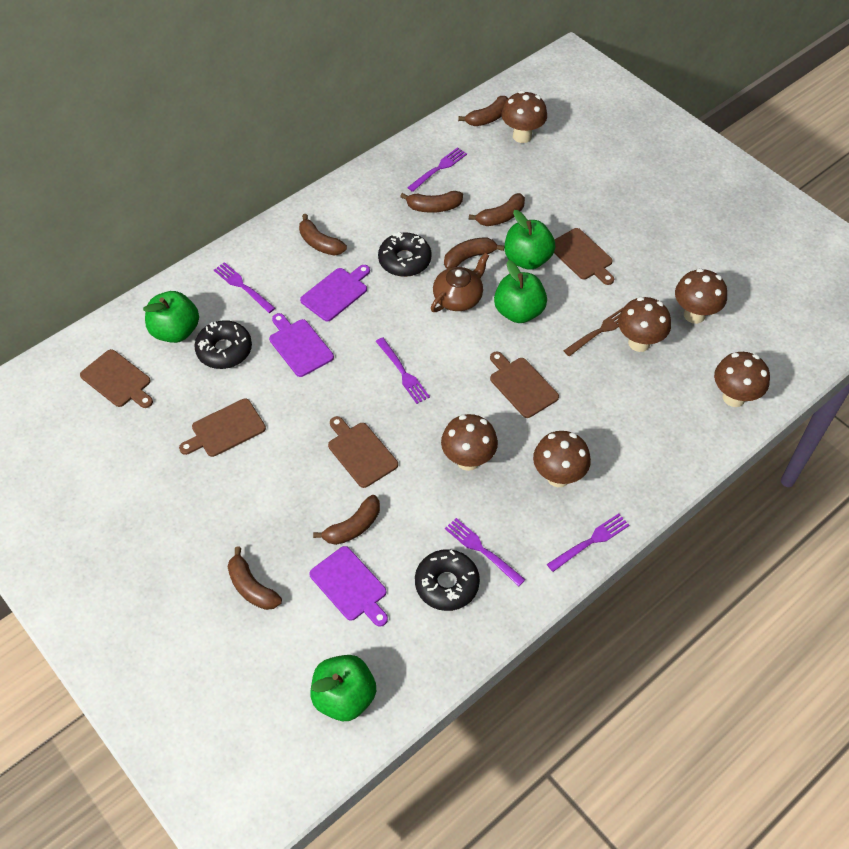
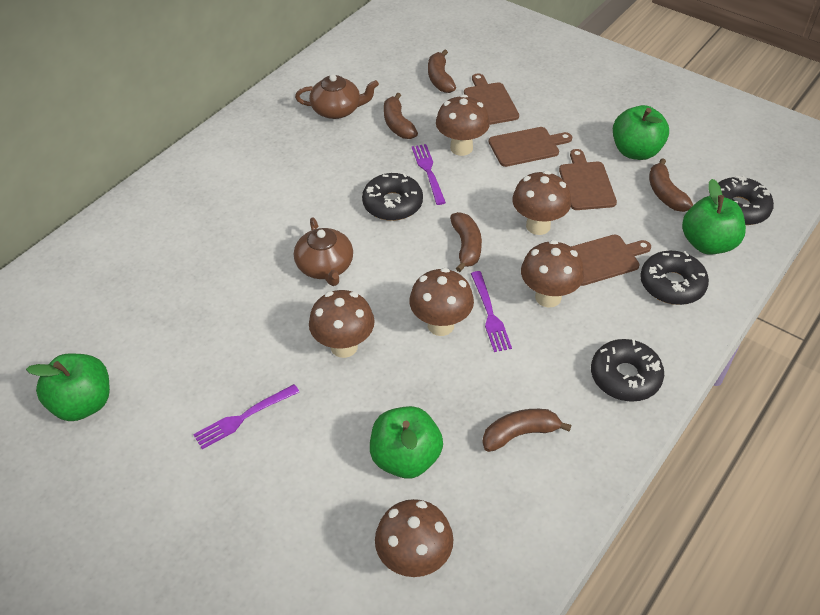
black donut: 3 -> 4
brown banana: 7 -> 5
brown cutting board: 5 -> 4
brown fork: 1 -> 0
brown teapot: 1 -> 2
purple cutting board: 3 -> 0
purple fork: 5 -> 3

